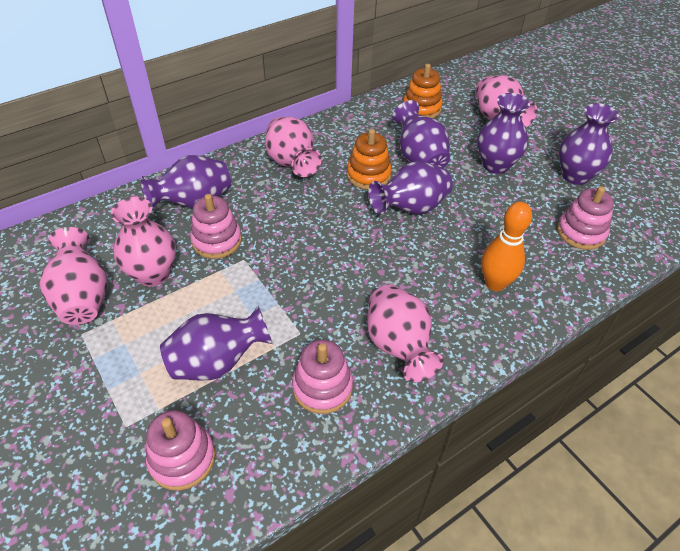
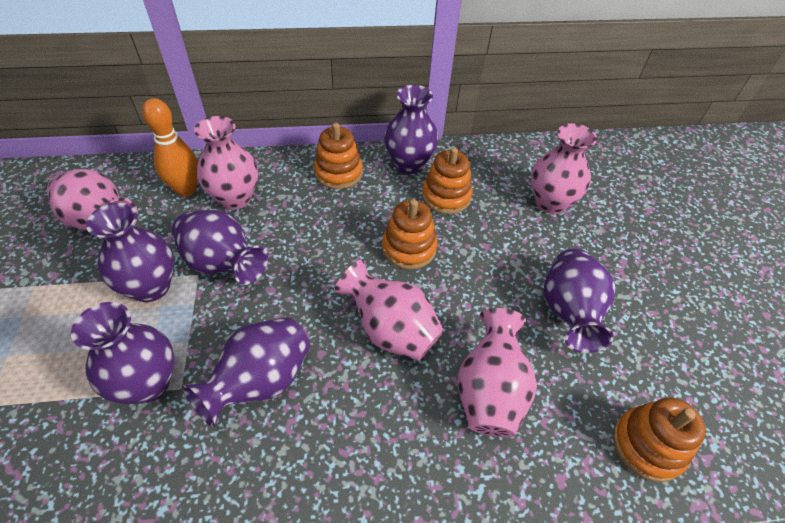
orange stacking toy: 2 -> 4
pink stacking toy: 4 -> 0

